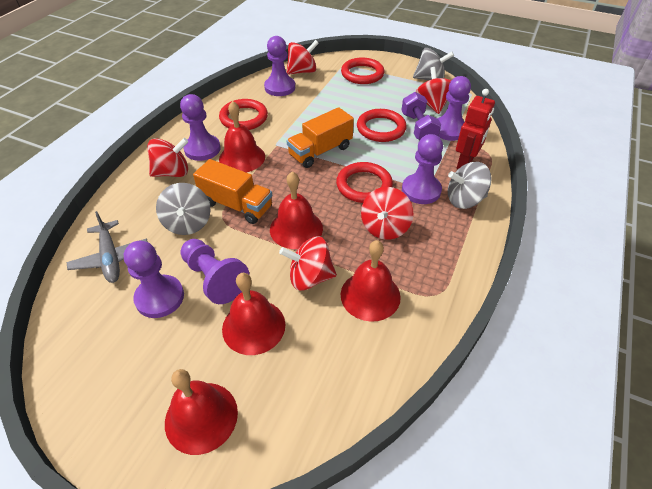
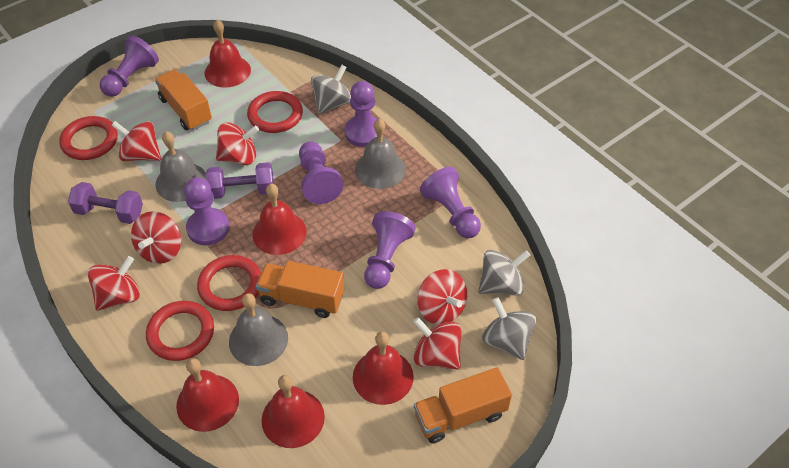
grey bell: 0 -> 3
grey plane: 1 -> 0
orange truck: 2 -> 3
purple dumbbell: 1 -> 2
red robot: 1 -> 0
red spinning top: 5 -> 6

